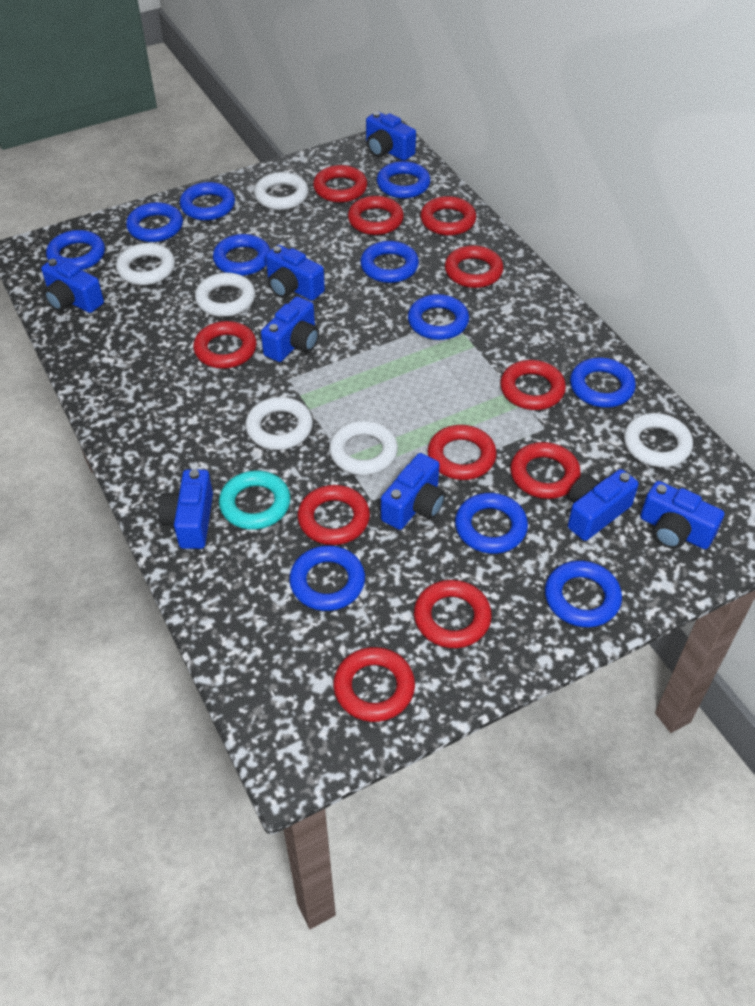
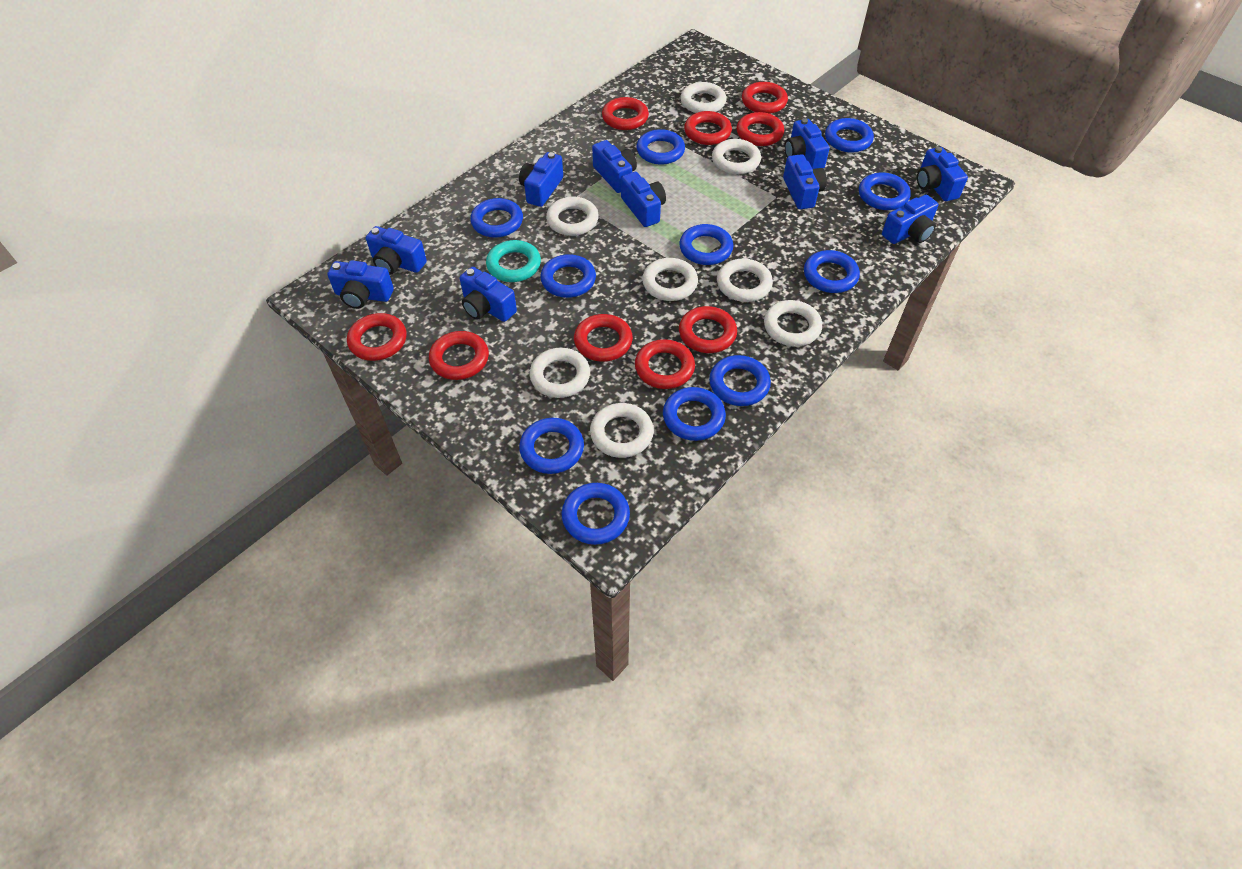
blue camera: 8 -> 10
red ring: 11 -> 9
white ring: 6 -> 8

